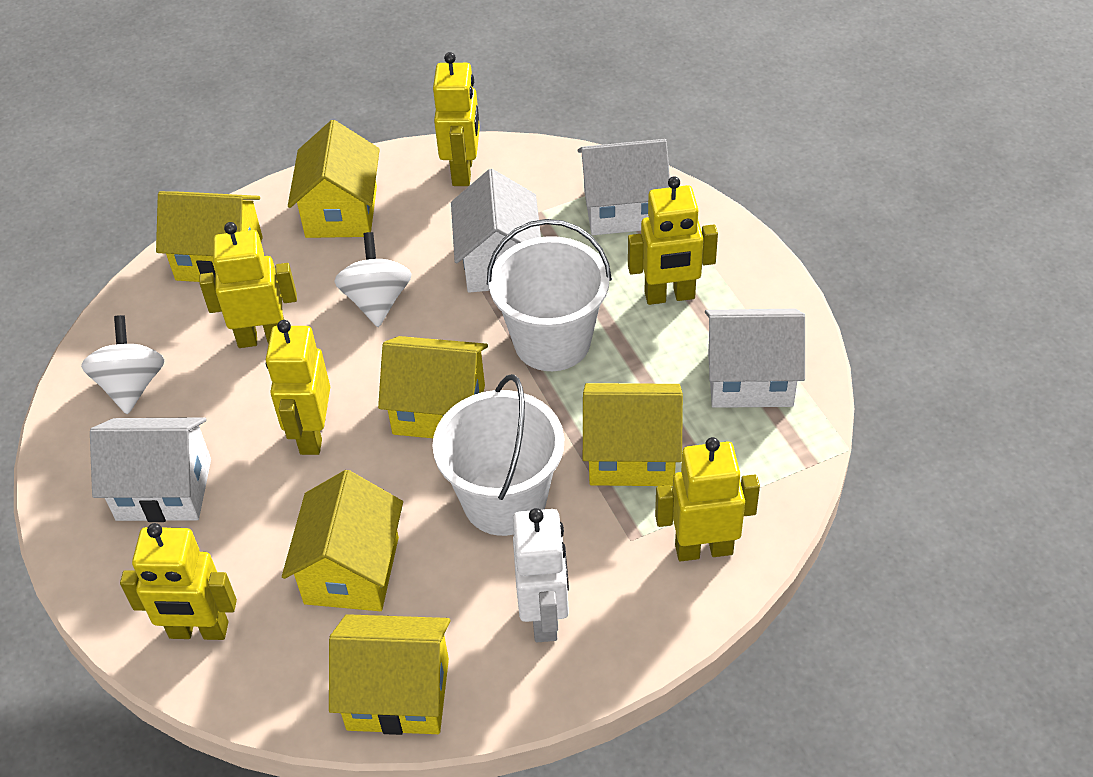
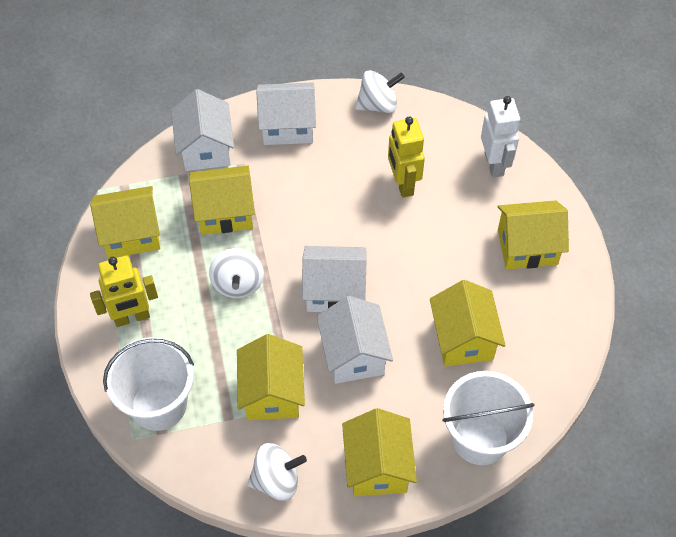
white spinning top: 2 -> 3
yellow robot: 6 -> 2

